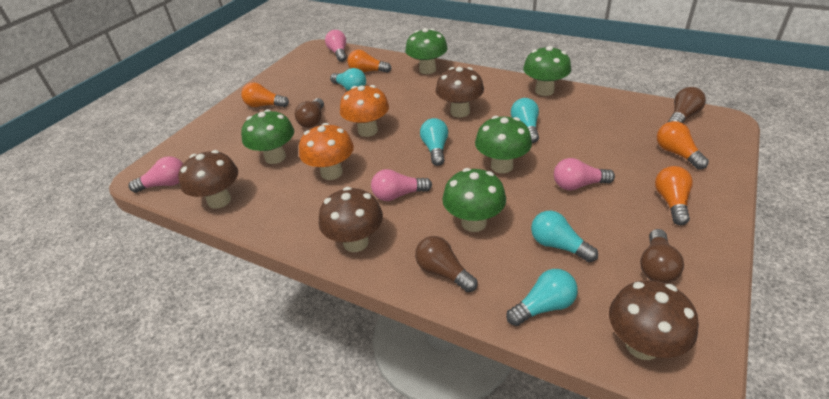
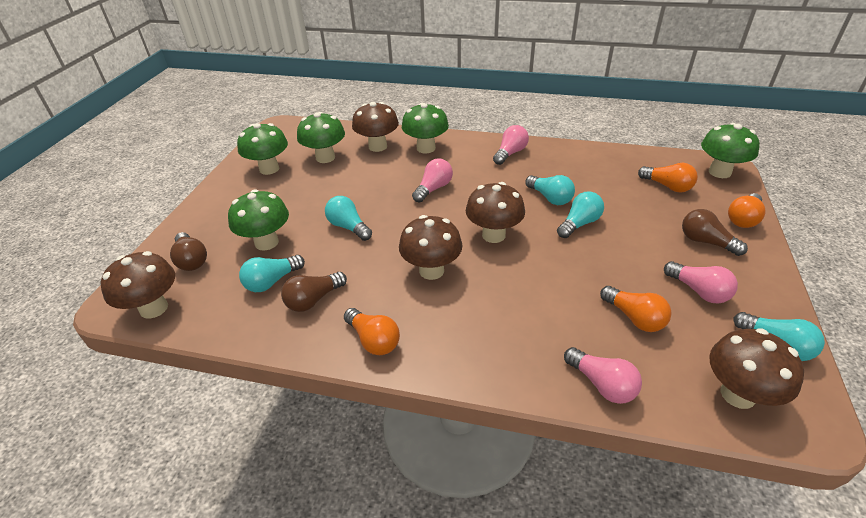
brown light bulb: 4 -> 3
brown mushroom: 4 -> 5
orange mushroom: 2 -> 0

